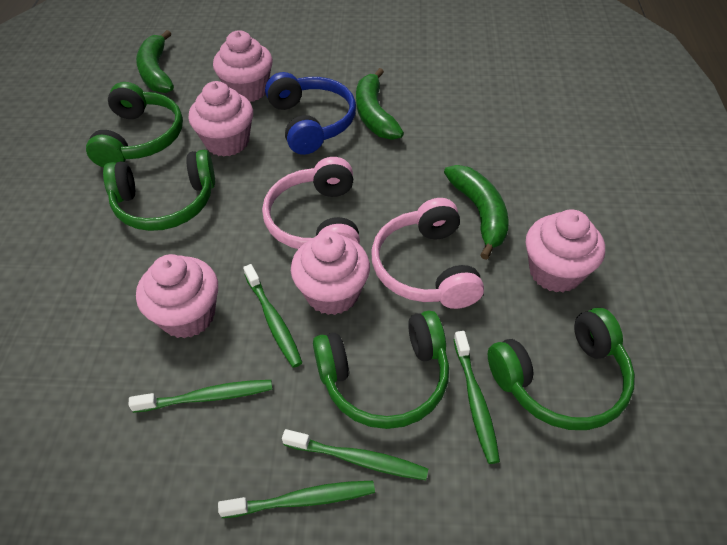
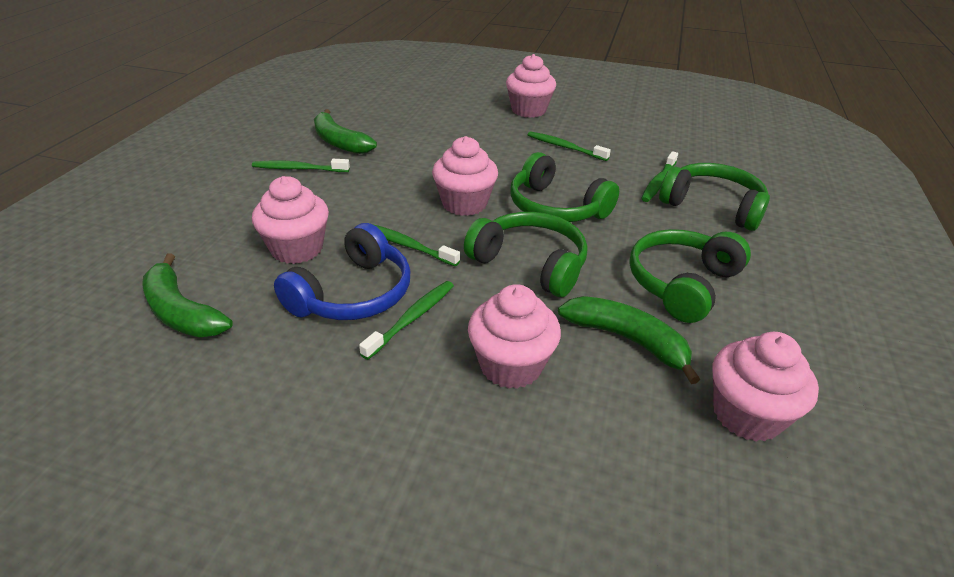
pink headphones: 2 -> 0

